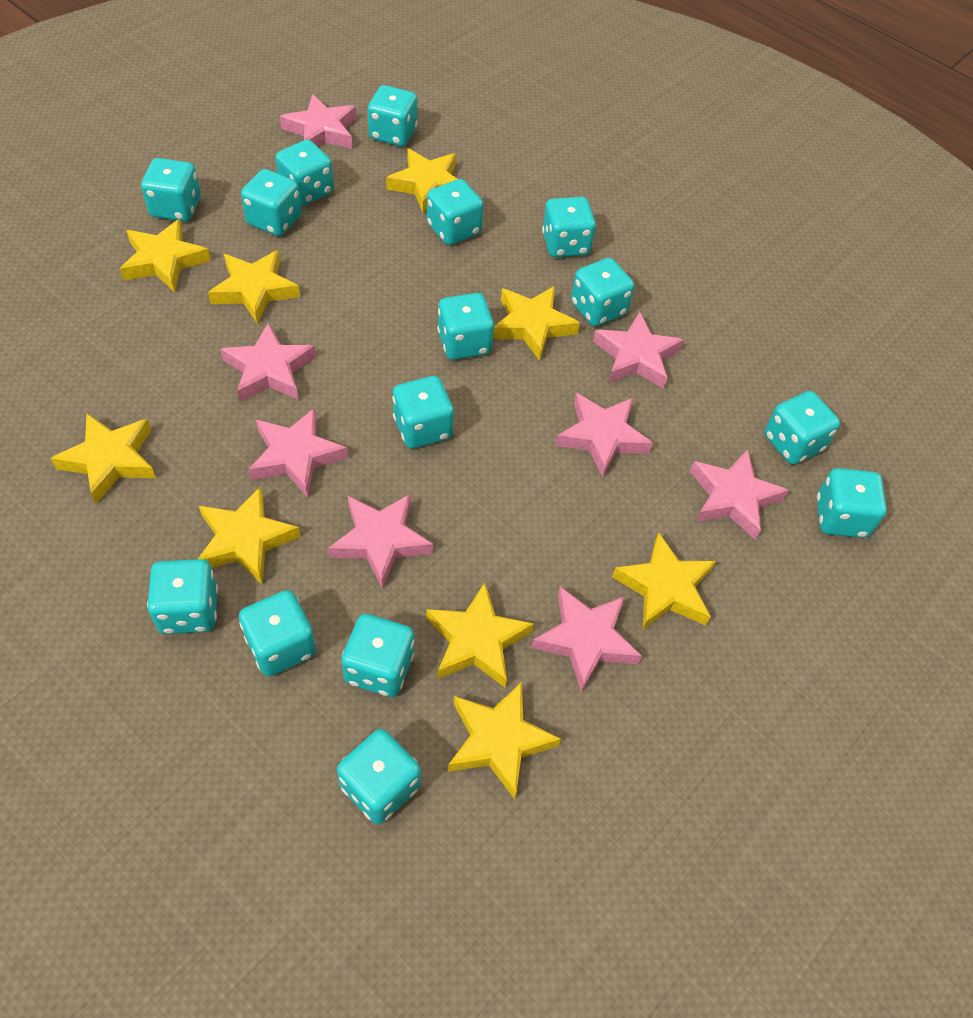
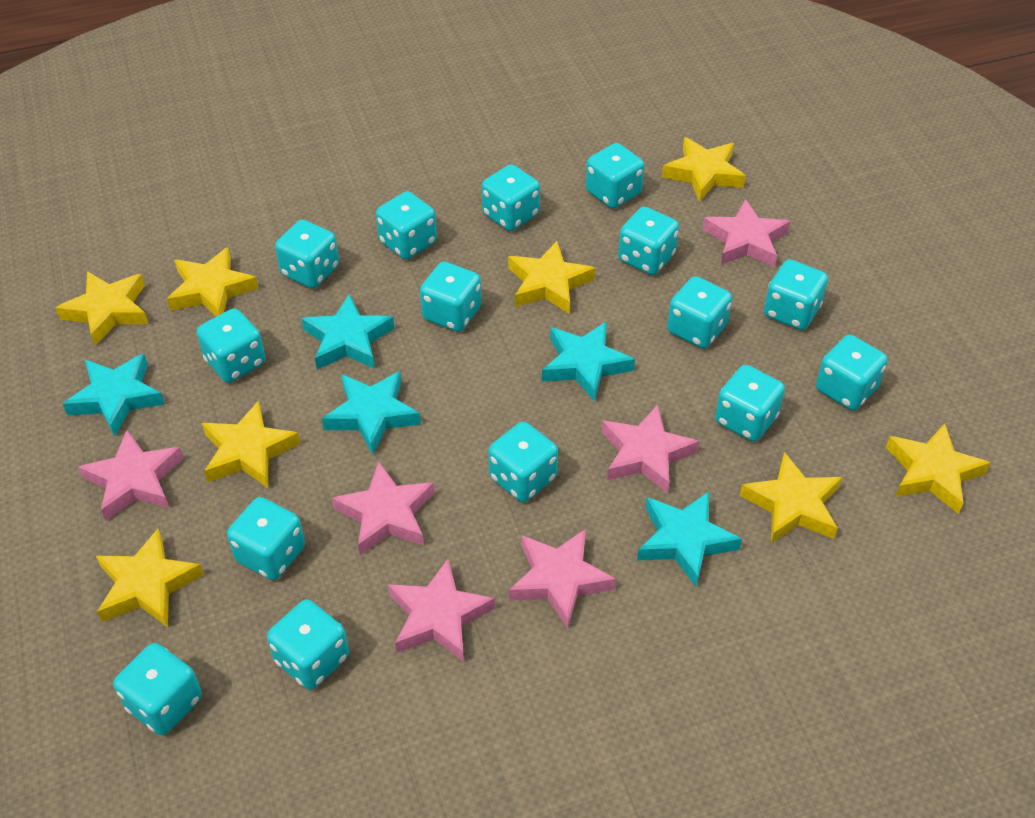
pink star: 8 -> 6
turquoise star: 0 -> 5
yellow star: 9 -> 8

